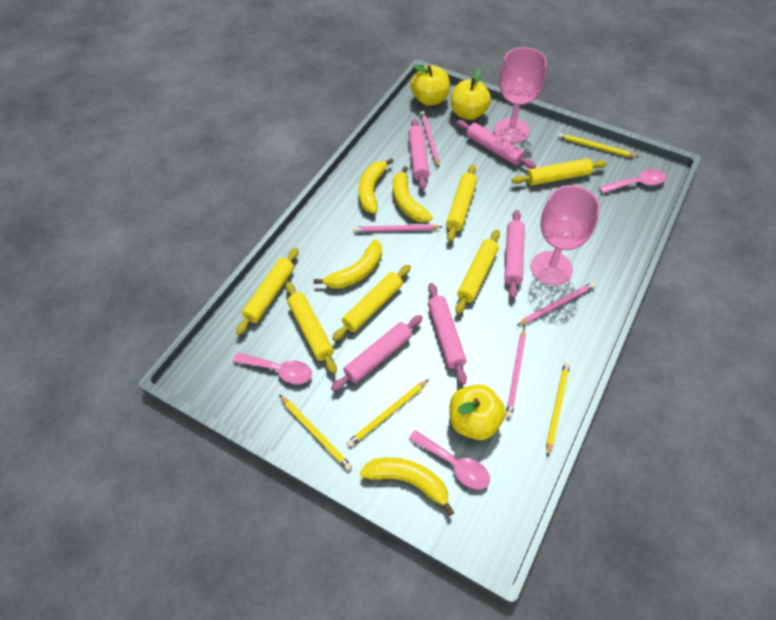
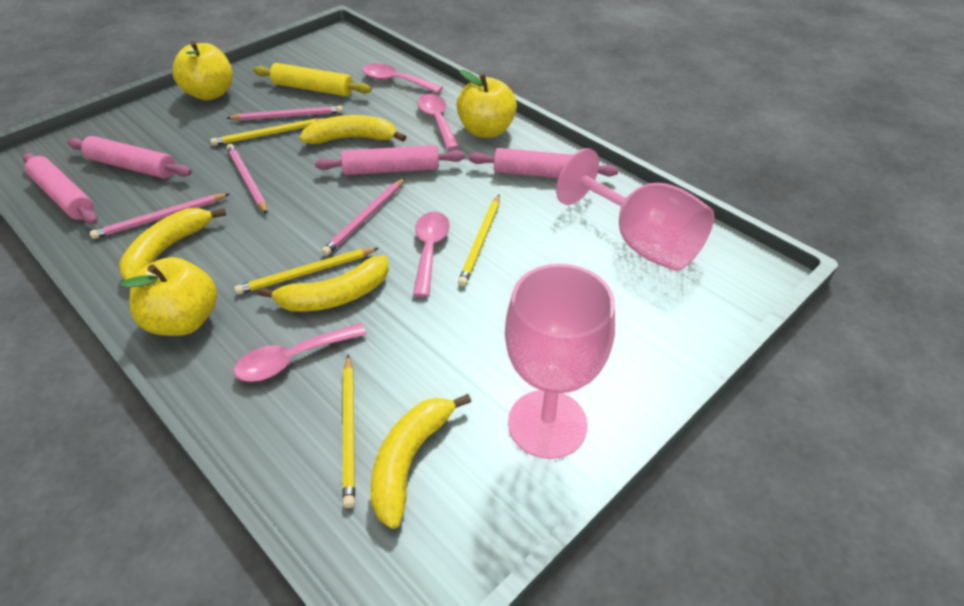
pink rolling pin: 5 -> 4
pink spoon: 3 -> 4
yellow rolling pin: 6 -> 1

